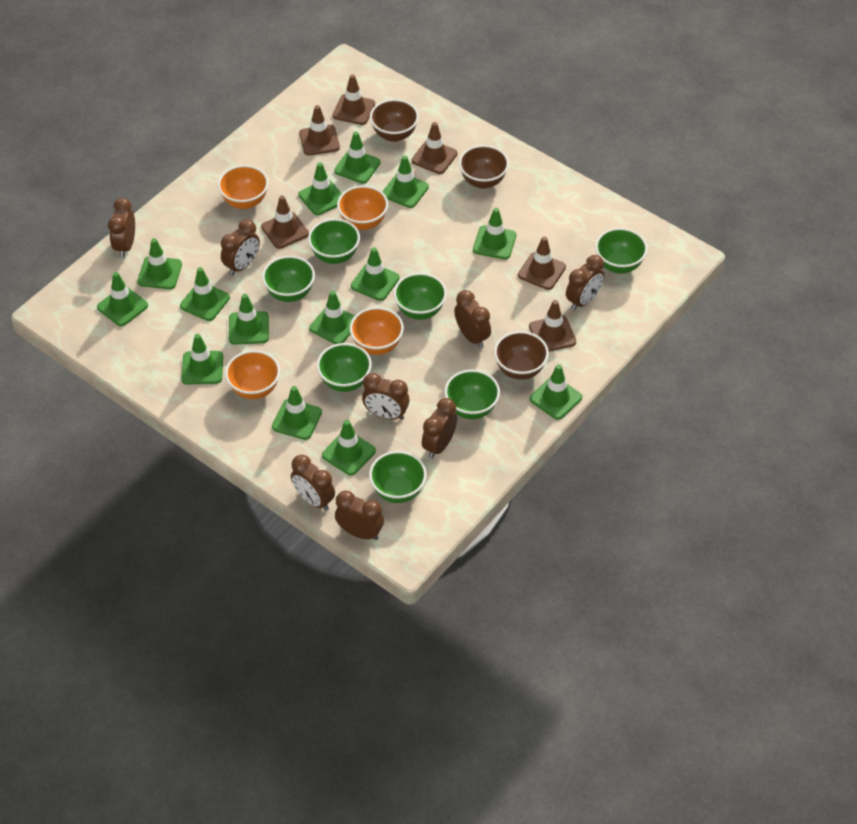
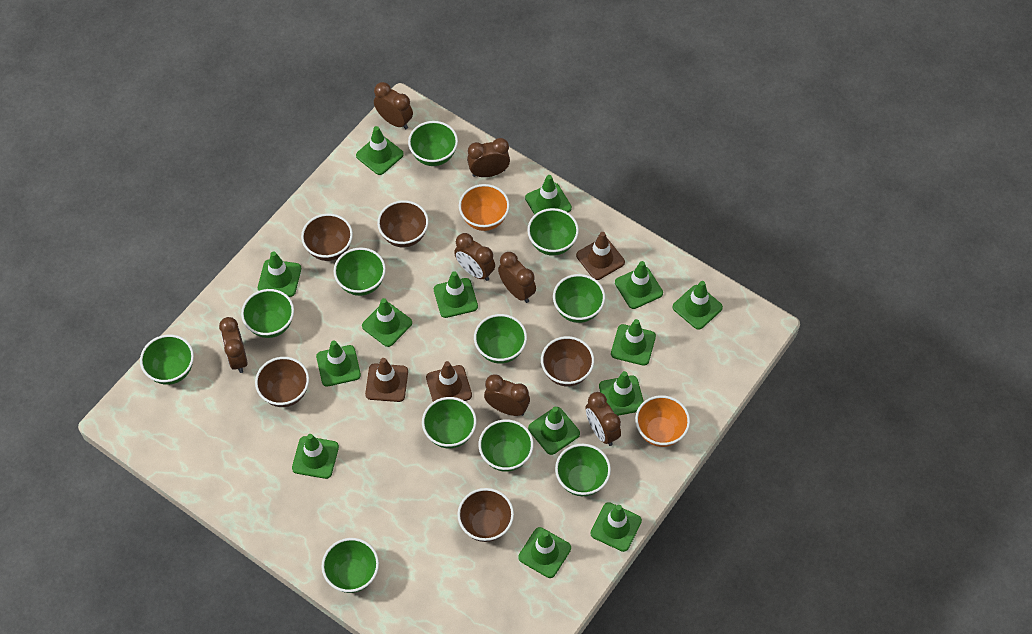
brown bowl: 3 -> 5
brown clock: 8 -> 7
brown traffic cone: 6 -> 3
green bowl: 7 -> 11
orange bowl: 4 -> 2

